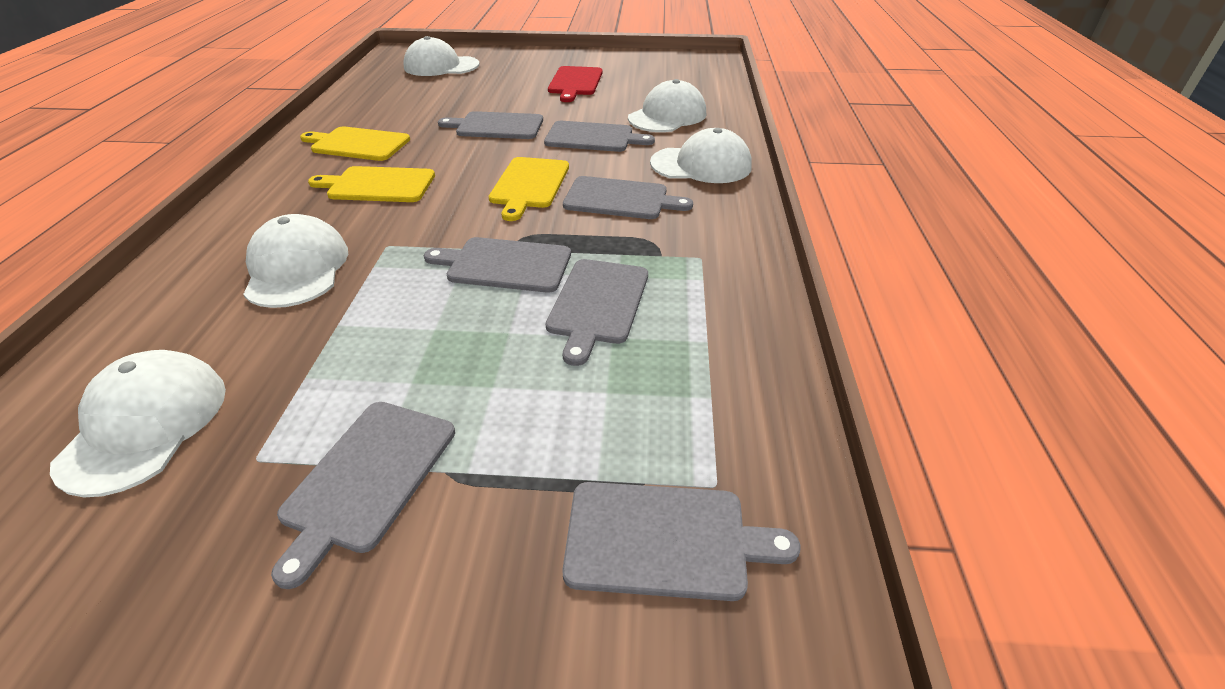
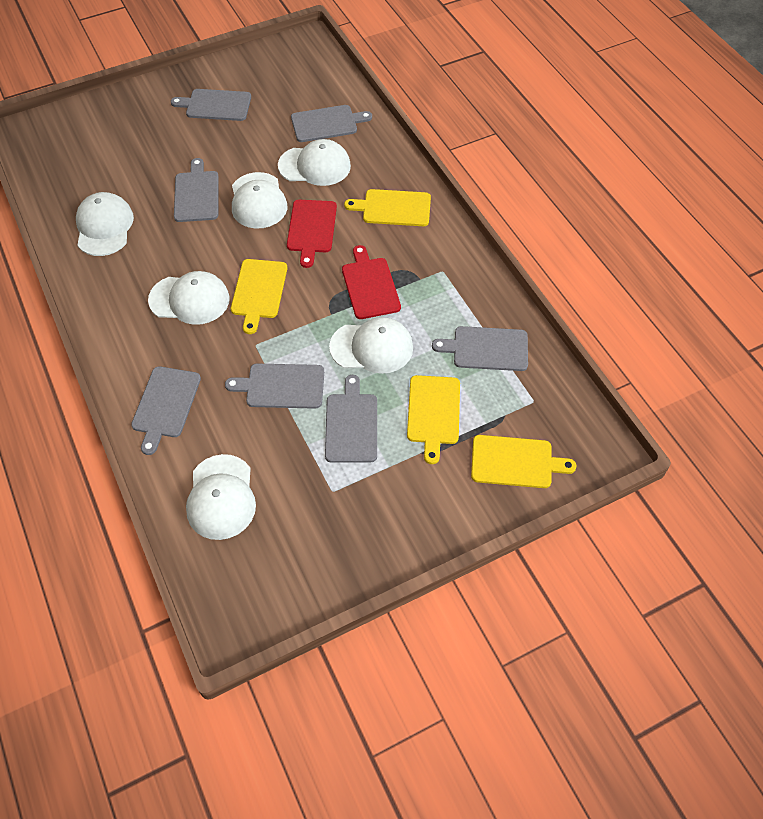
red cutting board: 1 -> 2
white cap: 5 -> 6
yellow cutting board: 3 -> 4

